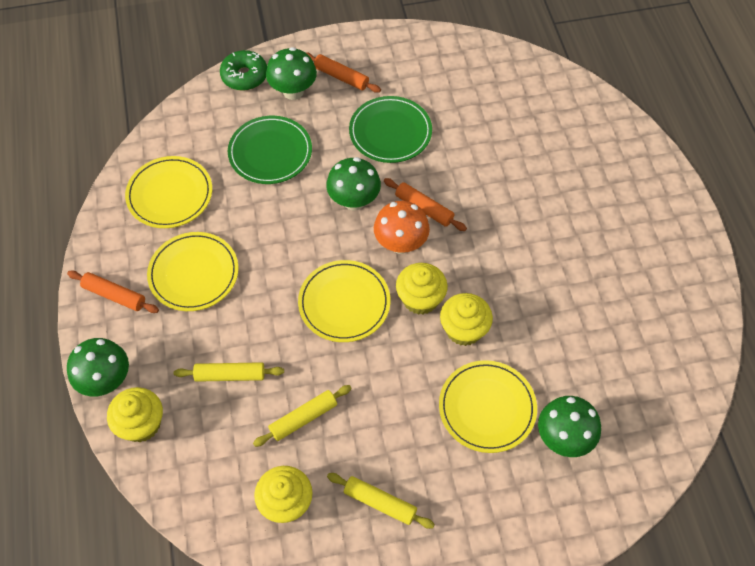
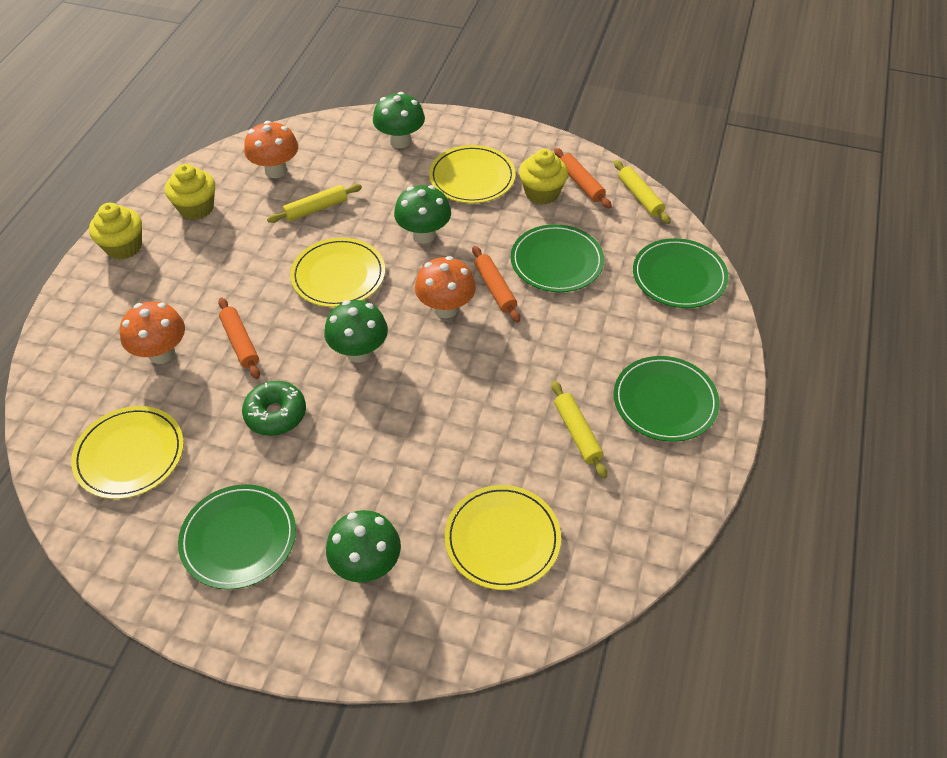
green plate: 2 -> 4
orange mushroom: 1 -> 3
yellow cupcake: 4 -> 3

